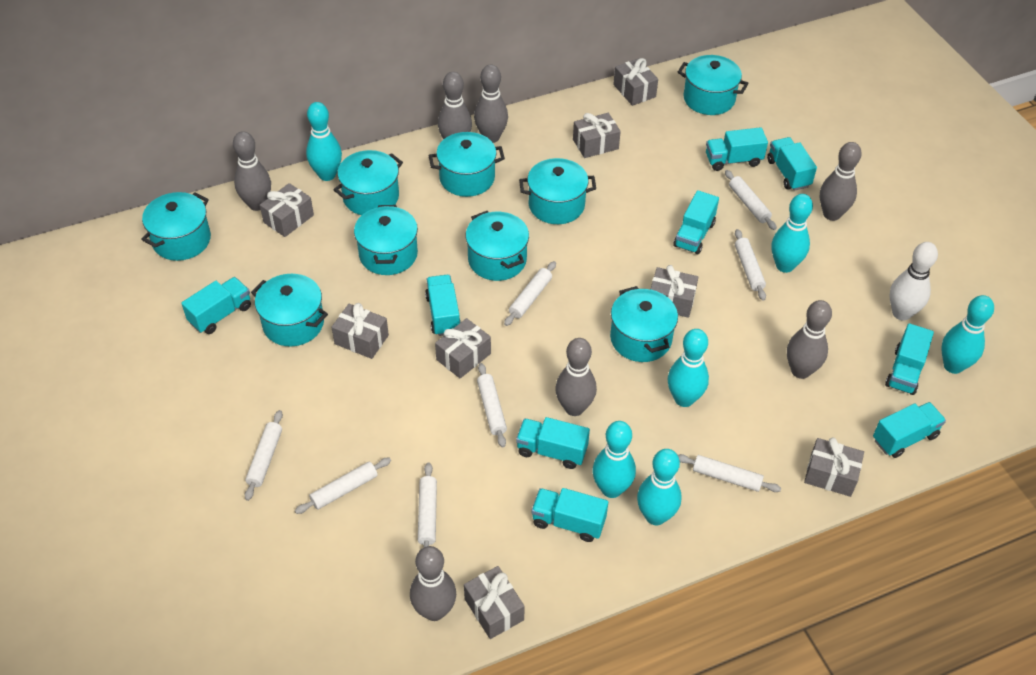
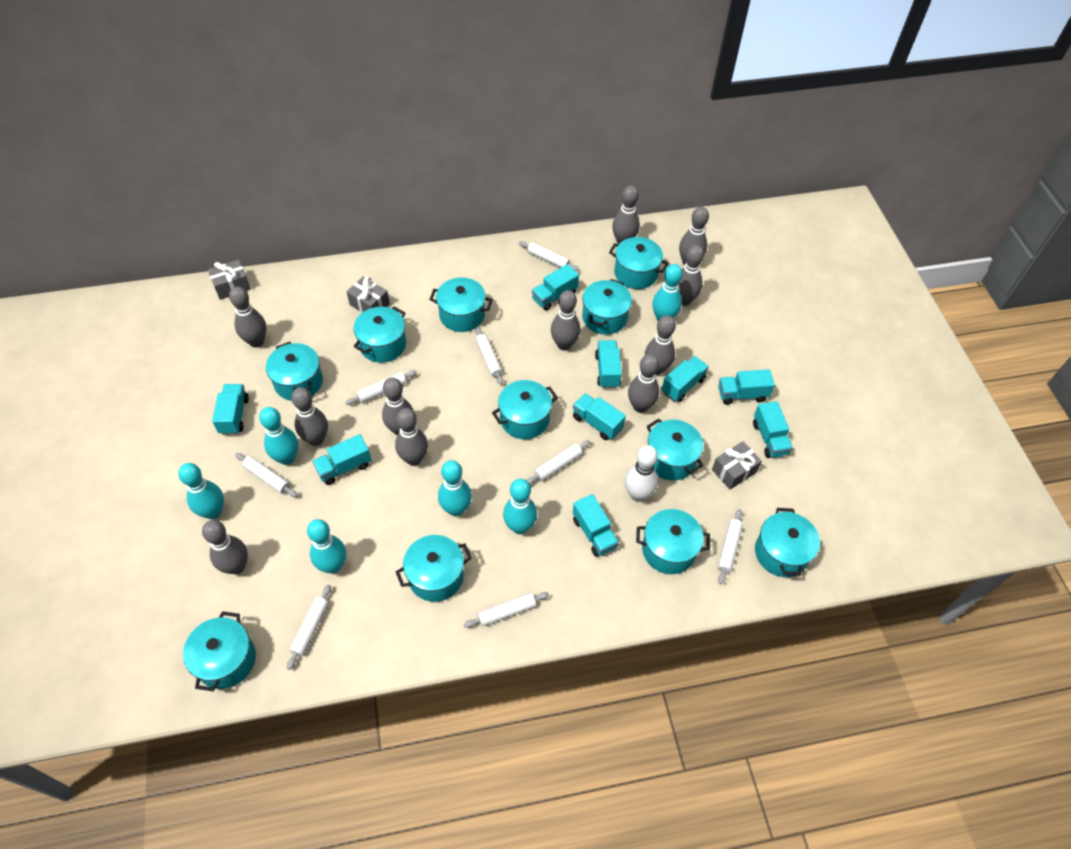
grey bowling pin: 7 -> 11
grey gift: 8 -> 3
turquoise pot: 9 -> 11

